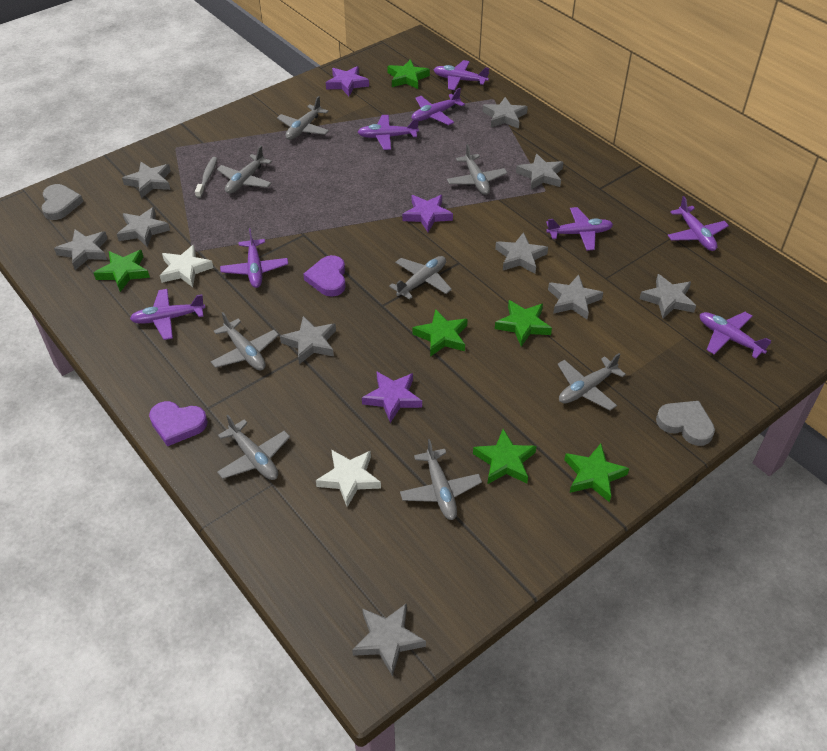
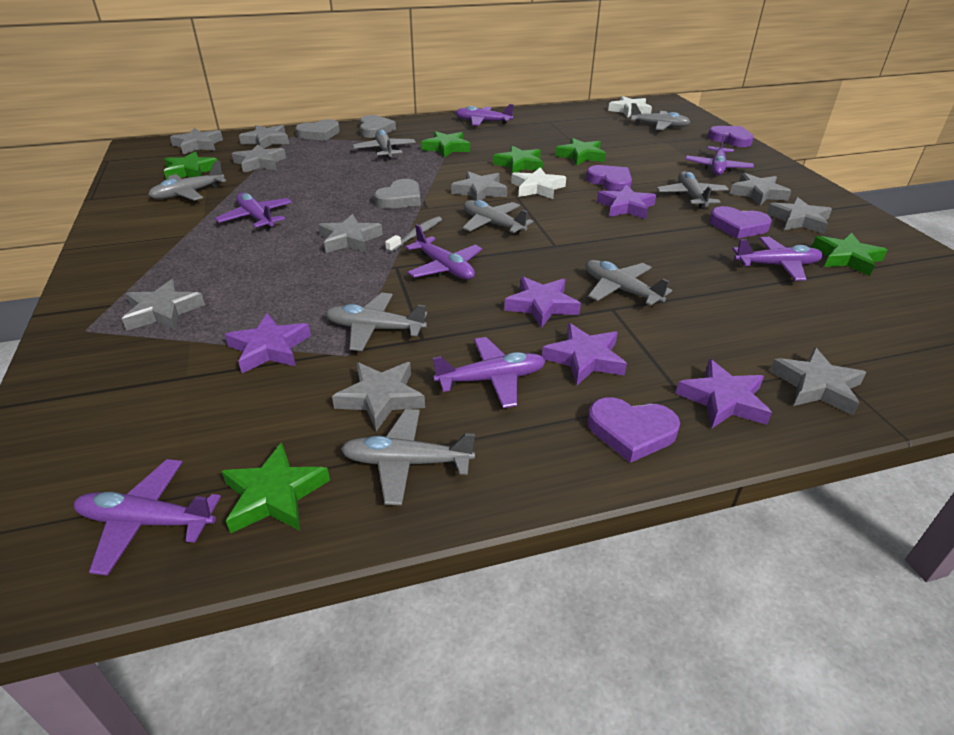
grey heart: 2 -> 3
purple heart: 2 -> 4
purple plane: 8 -> 7
purple star: 3 -> 5

